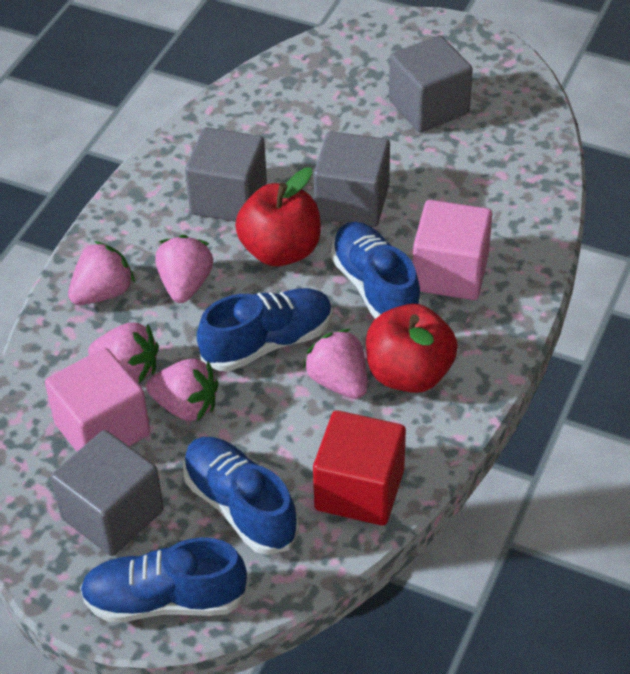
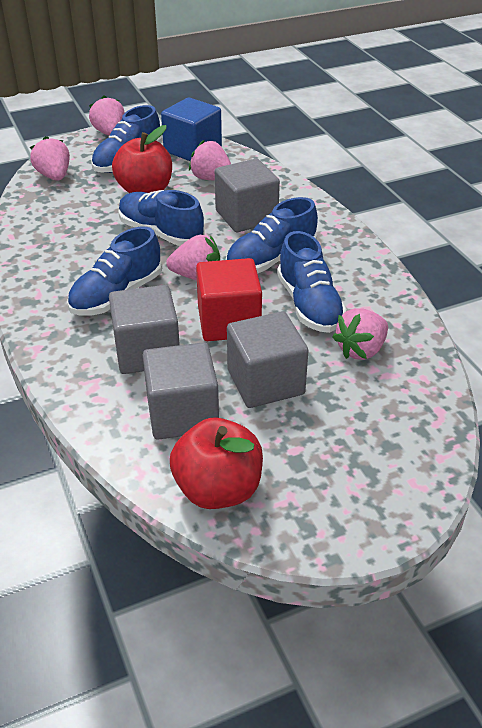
blue cube: 0 -> 1
blue shoe: 4 -> 5
pink cube: 2 -> 0

